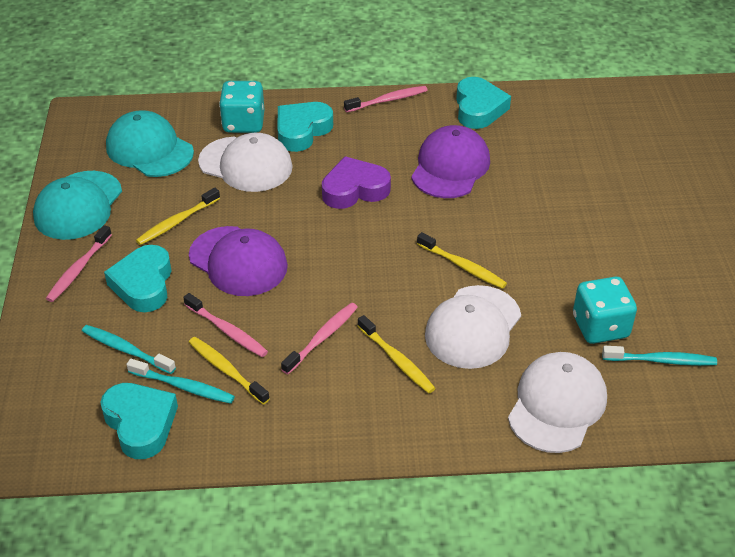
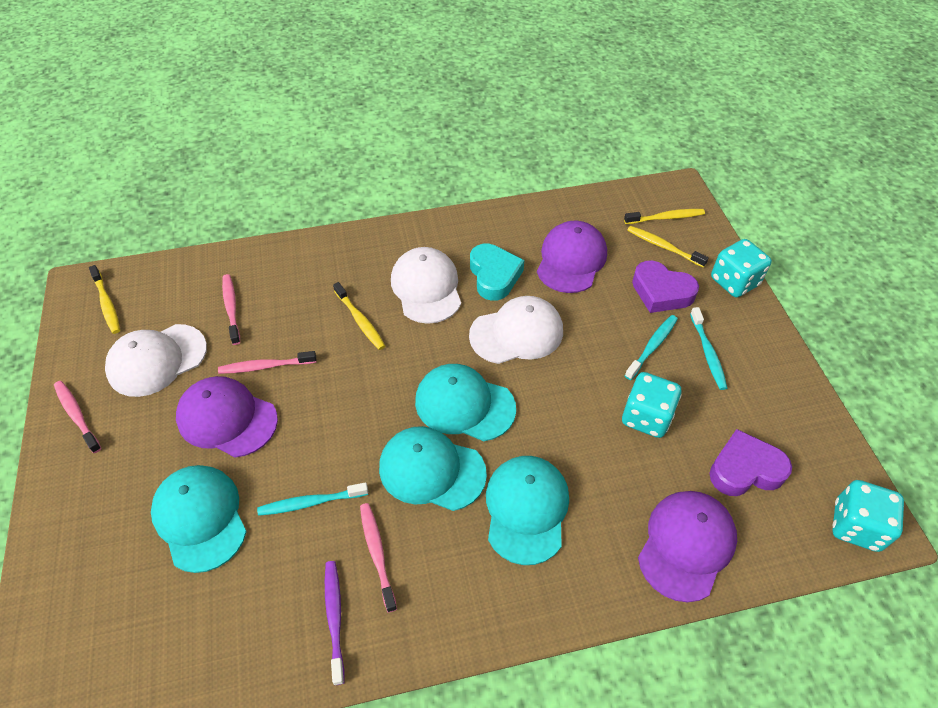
purple cap: 2 -> 3
purple heart: 1 -> 2
purple toothbrush: 0 -> 1
turquoise cap: 2 -> 4
turquoise dice: 2 -> 3
turquoise heart: 4 -> 1

